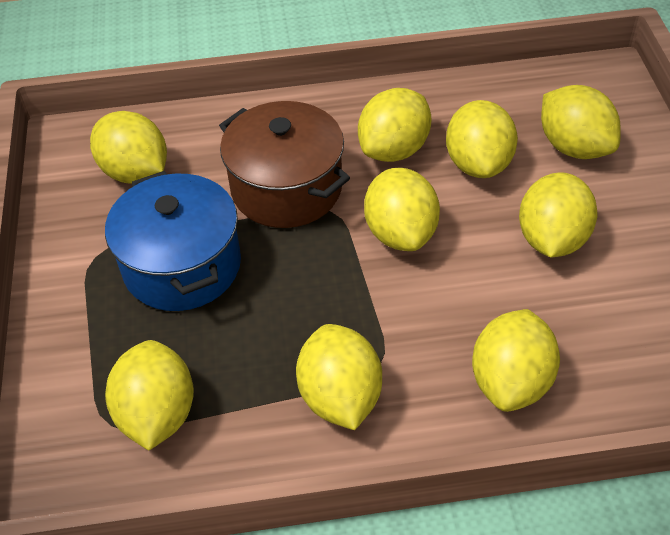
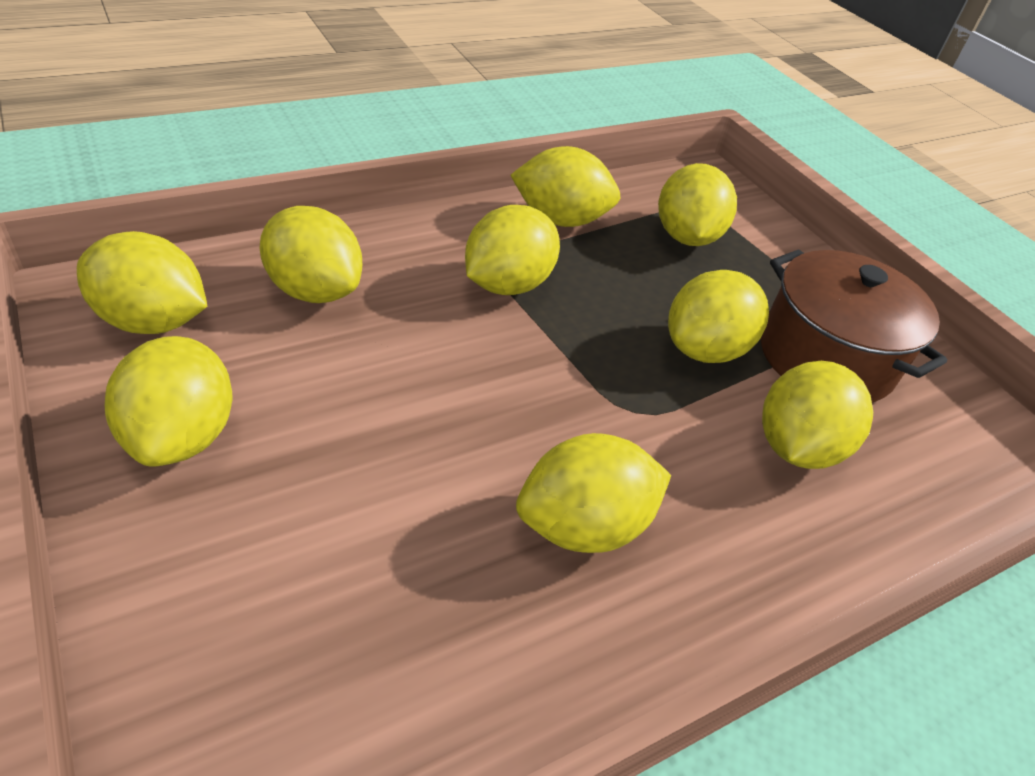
blue pot: 1 -> 0

